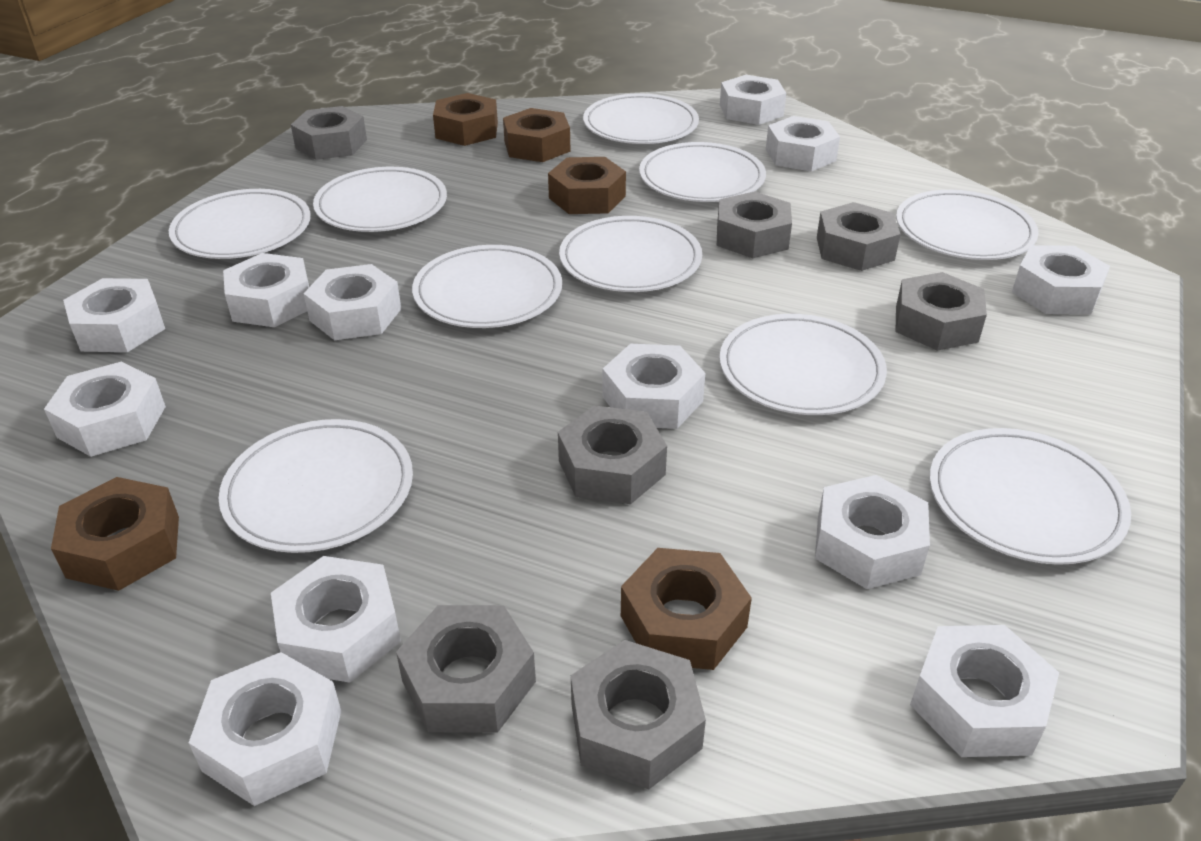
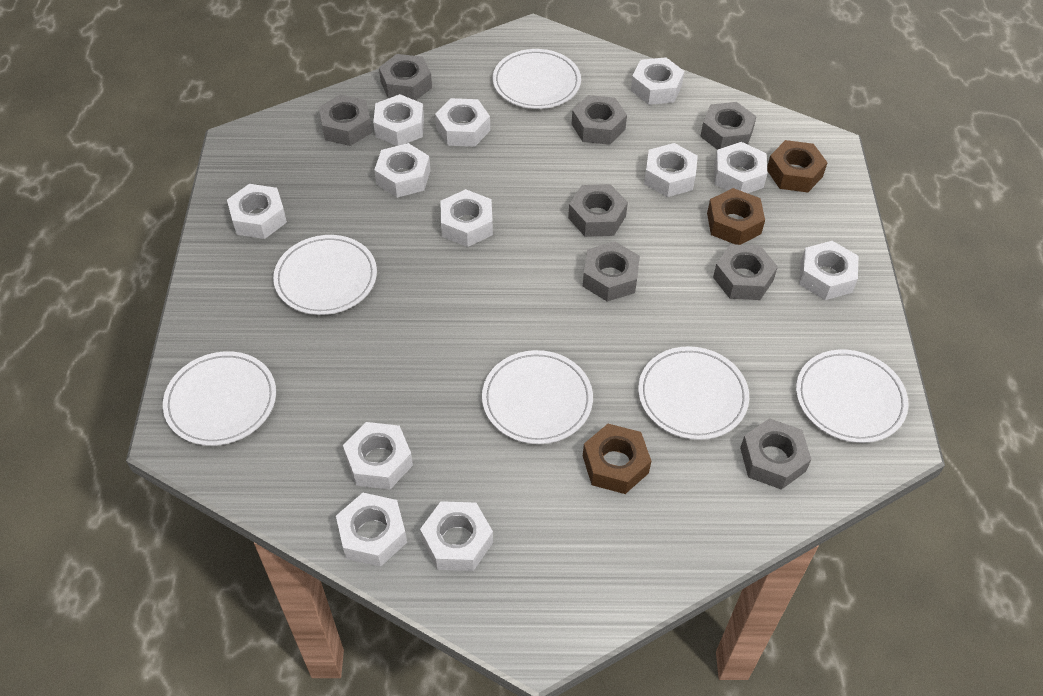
brown nut: 5 -> 3
grey nut: 7 -> 8
white plate: 10 -> 6

